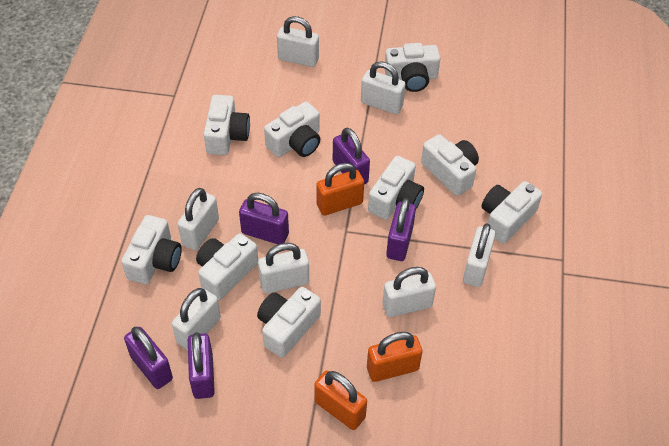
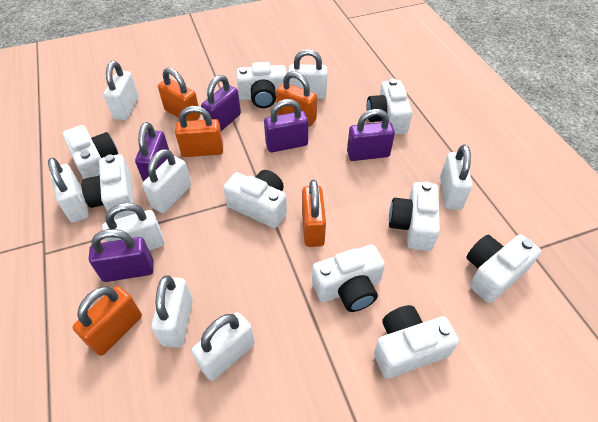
orange padlock: 3 -> 5
white padlock: 7 -> 8

